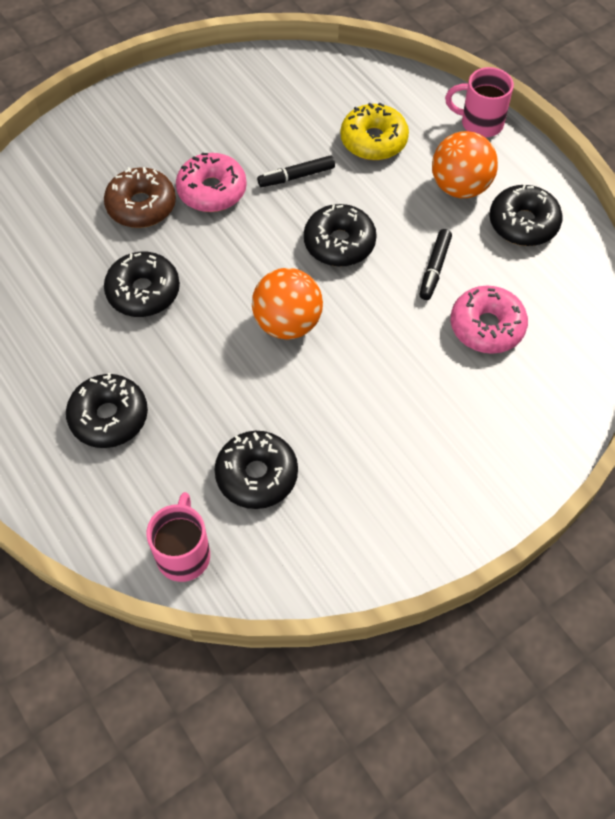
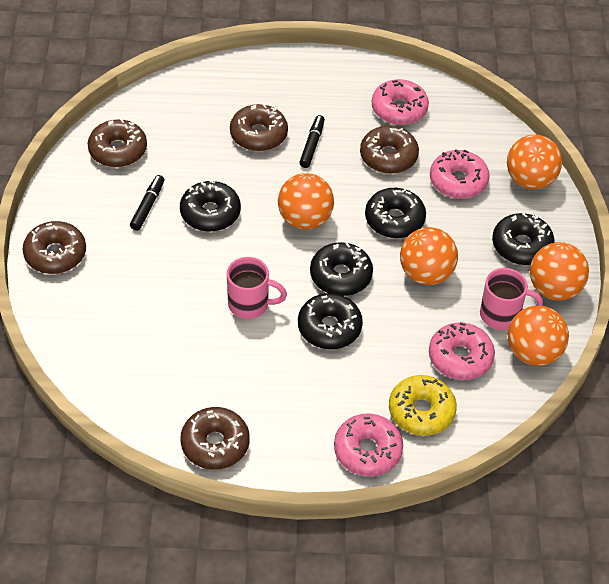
brown donut: 1 -> 5
orange ball: 2 -> 5
pink donut: 2 -> 4

